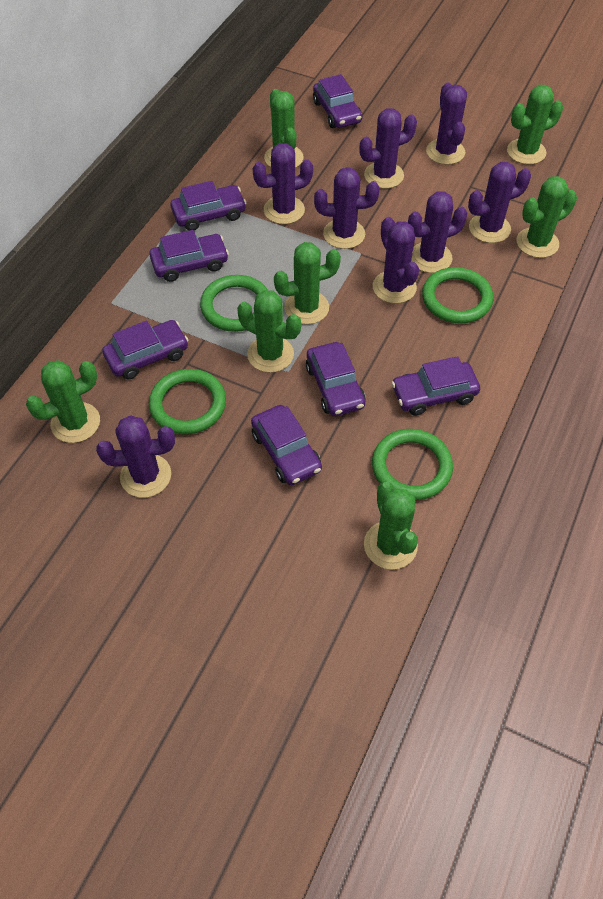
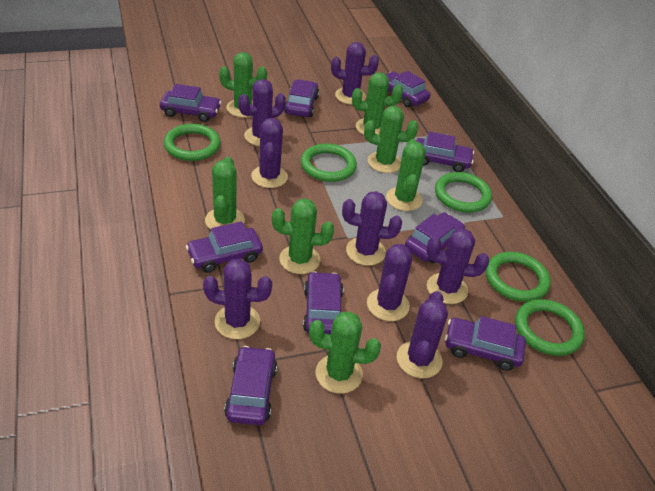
green ring: 4 -> 5
purple car: 7 -> 9

